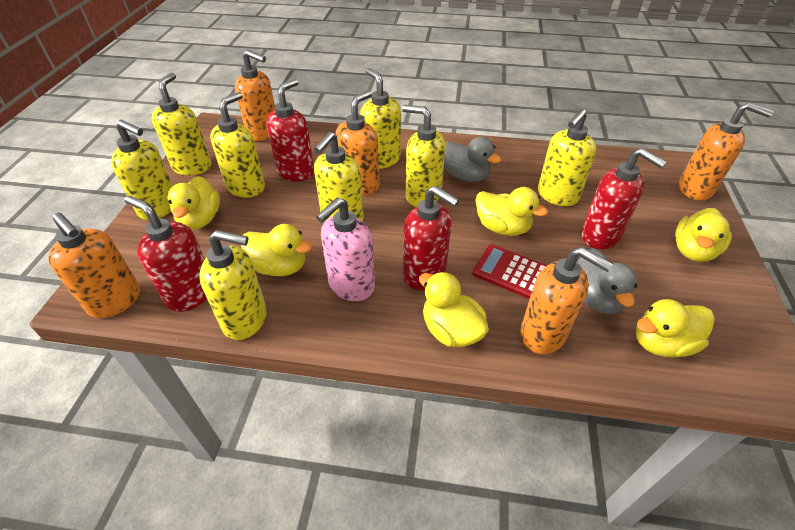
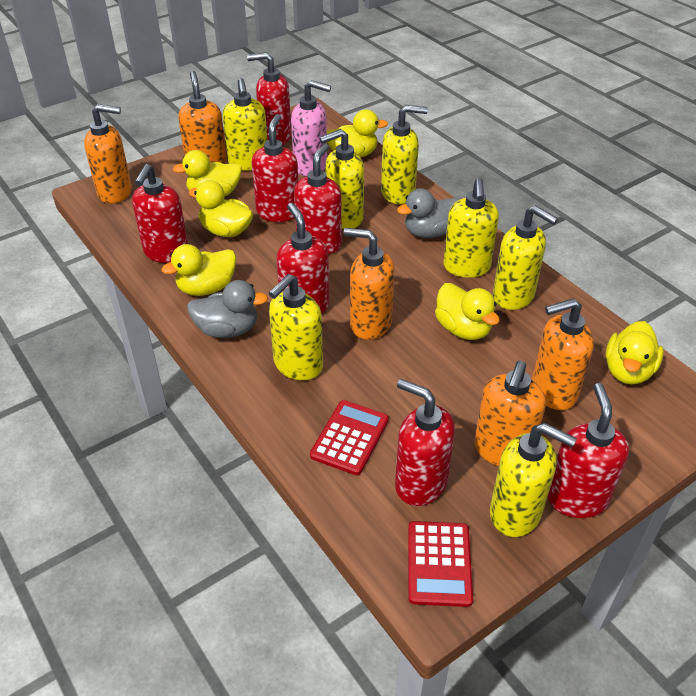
red calculator: 1 -> 2
red soap dispenser: 4 -> 7
yellow soap dispenser: 8 -> 7

